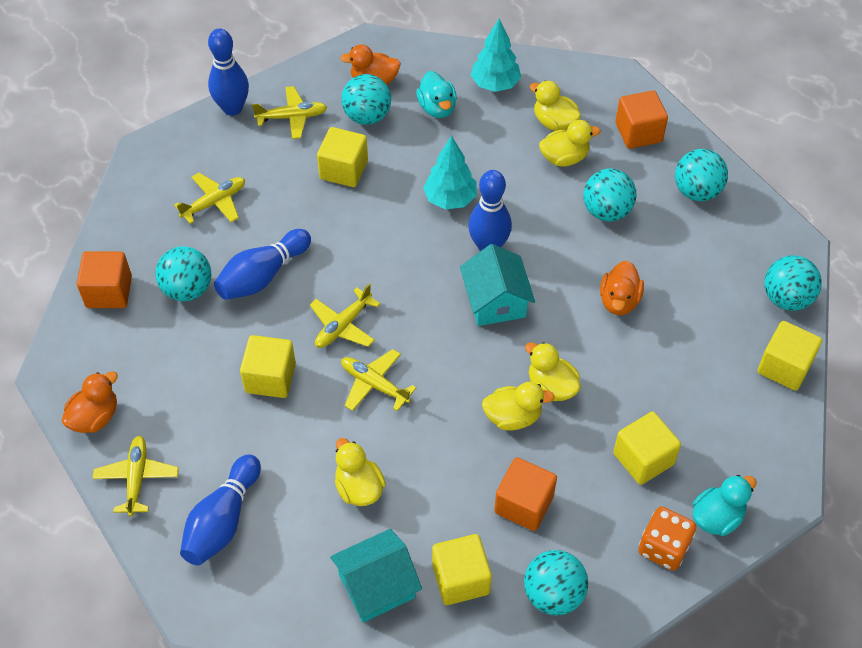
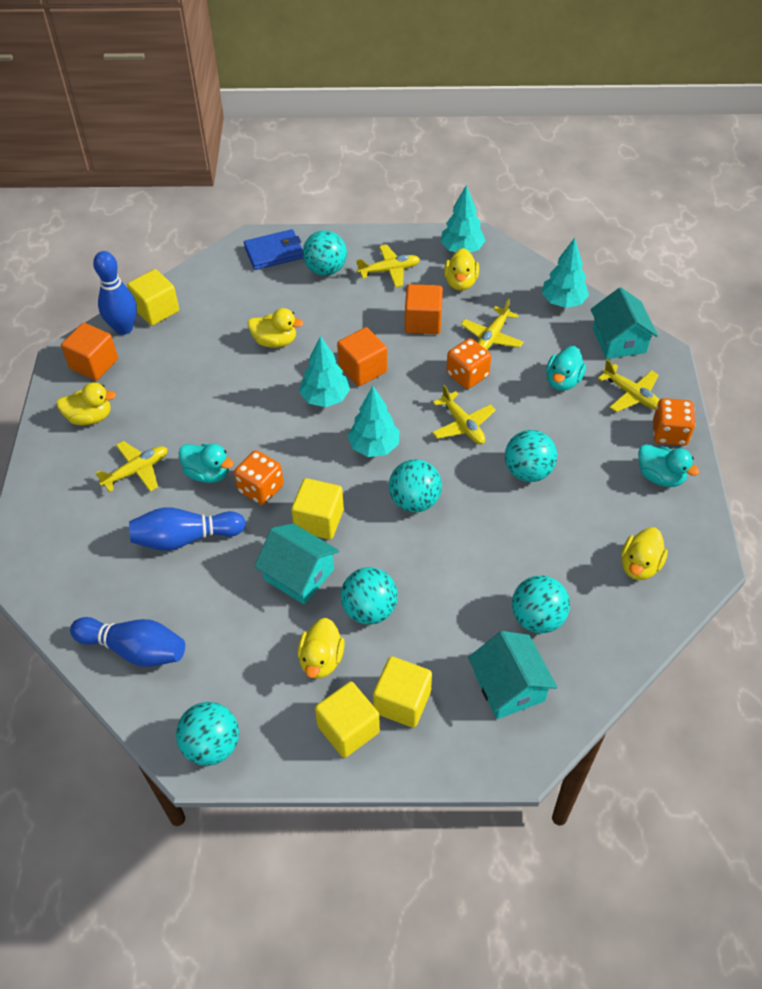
blue bowling pin: 4 -> 3
blue wallet: 0 -> 1
orange dice: 1 -> 3
orange duck: 3 -> 0
turquoise duck: 2 -> 3
turquoise house: 2 -> 3
turquoise tree: 2 -> 4
yellow cube: 5 -> 4

